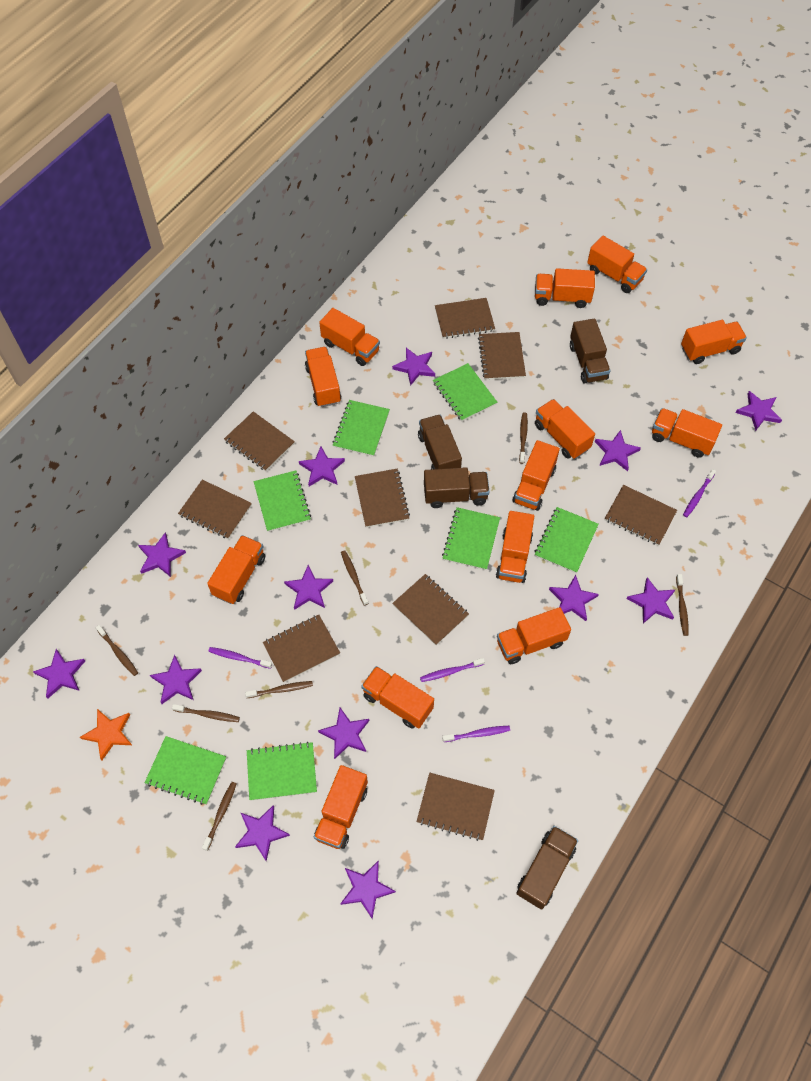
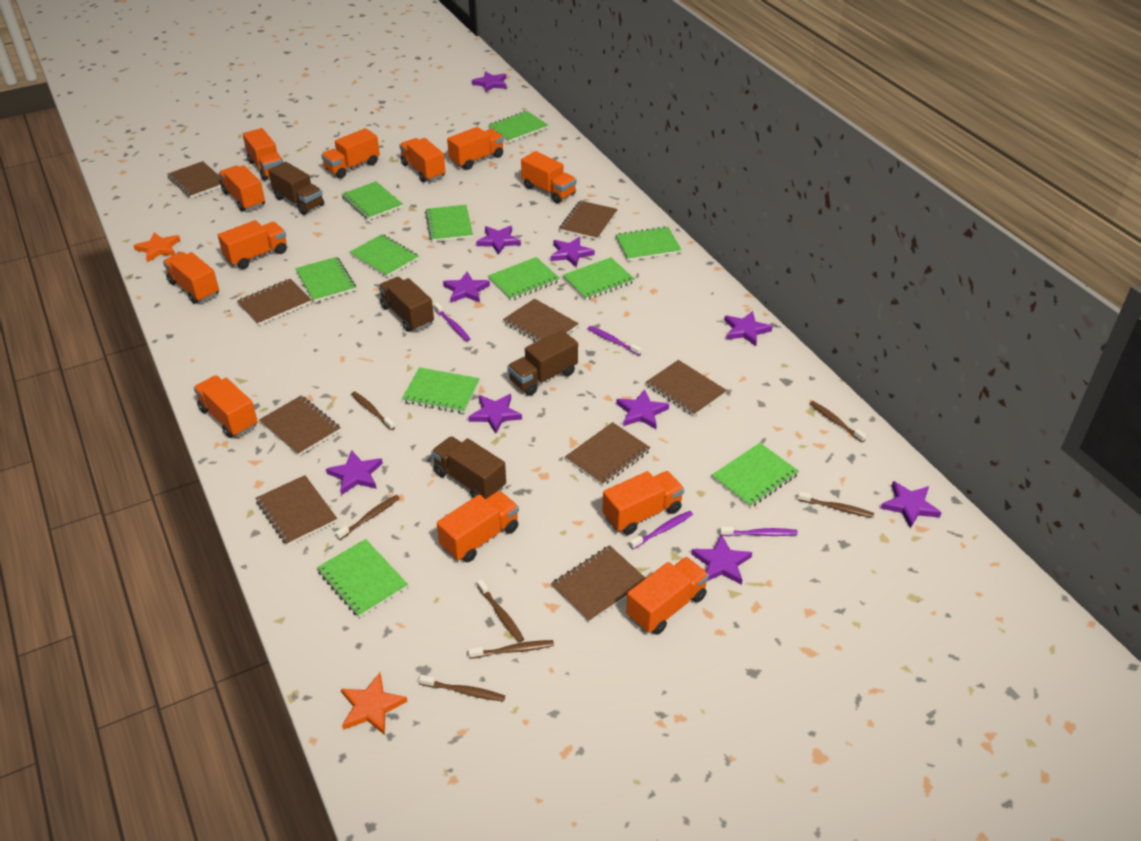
green notebook: 7 -> 11
orange star: 1 -> 2
orange truck: 13 -> 12
purple star: 13 -> 10

